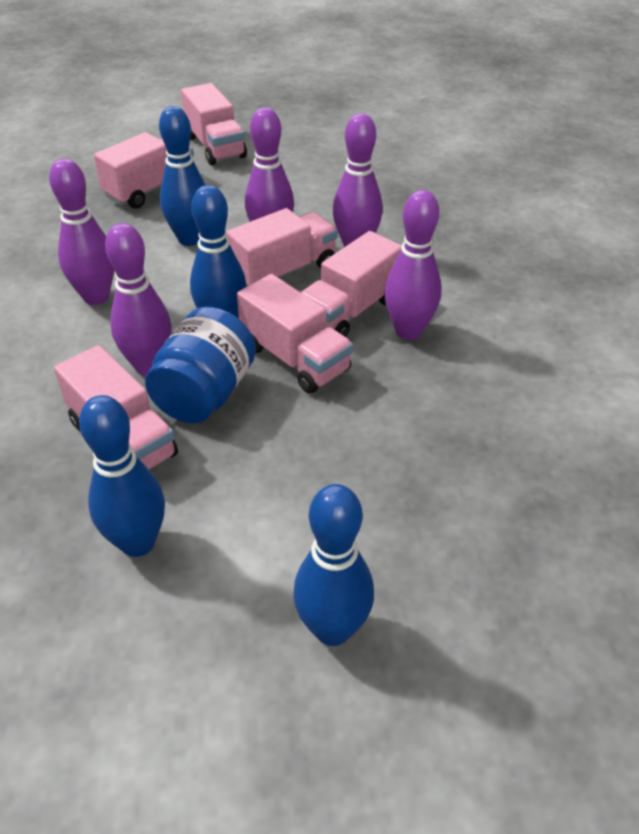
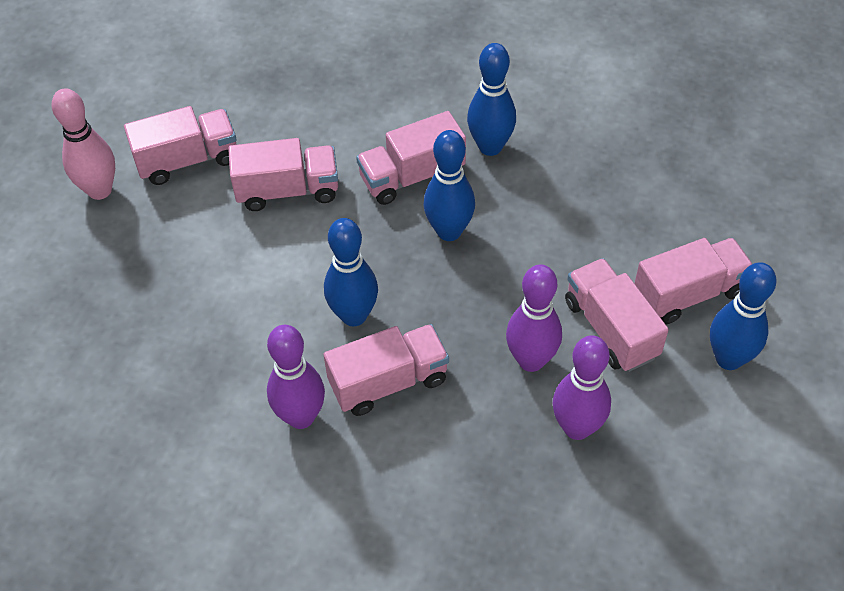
blue jar: 1 -> 0
pink bowling pin: 0 -> 1
purple bowling pin: 5 -> 3

